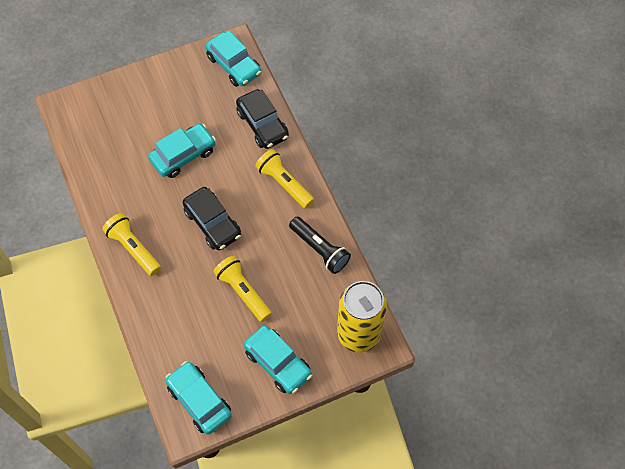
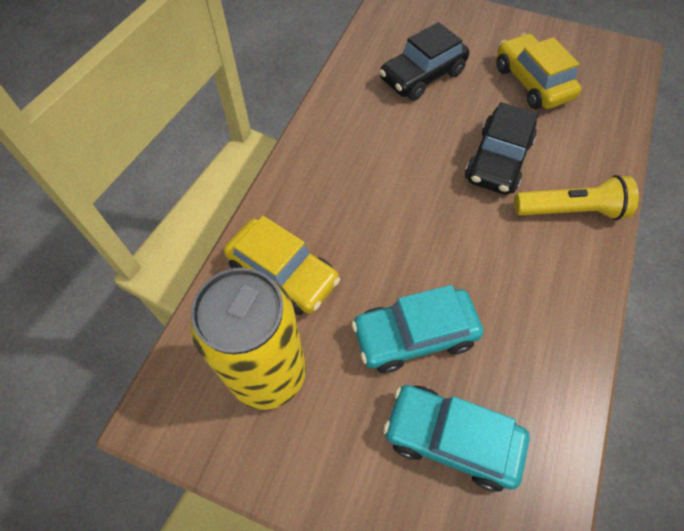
black flashlight: 1 -> 0
turquoise car: 4 -> 2
yellow car: 0 -> 2
yellow flashlight: 3 -> 1

